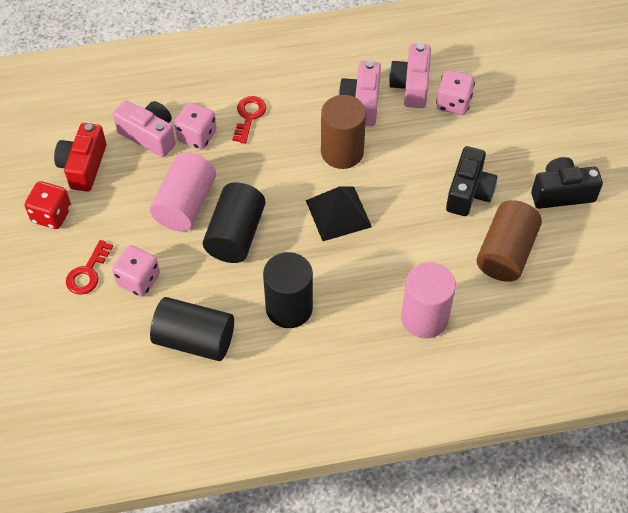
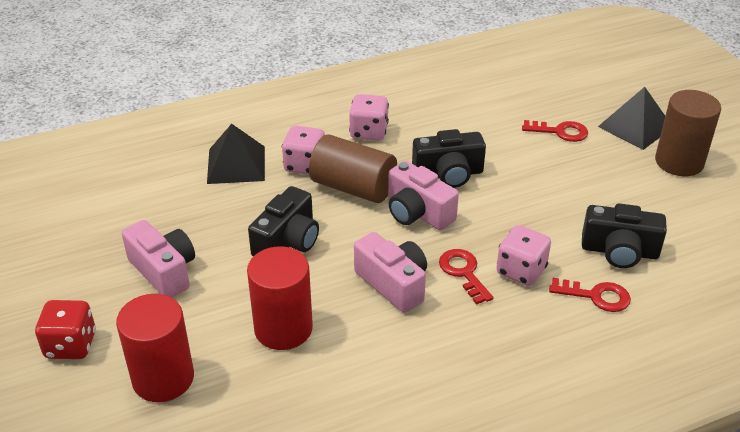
black camera: 2 -> 3
black cylinder: 3 -> 0
black pyramid: 1 -> 2
pink cylinder: 2 -> 0
red camera: 1 -> 0
red cylinder: 0 -> 2
red key: 2 -> 3

